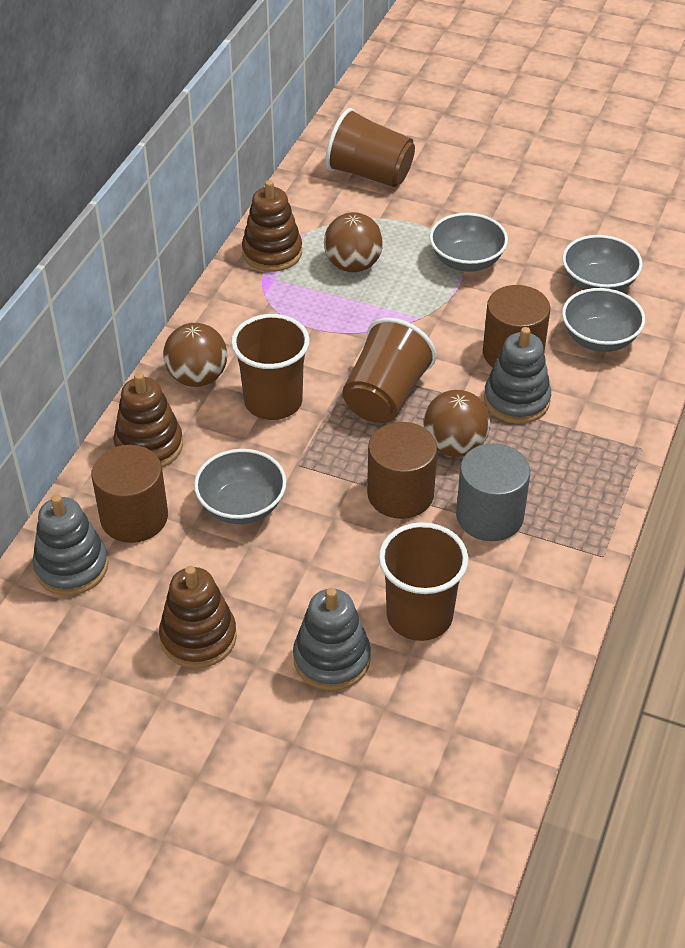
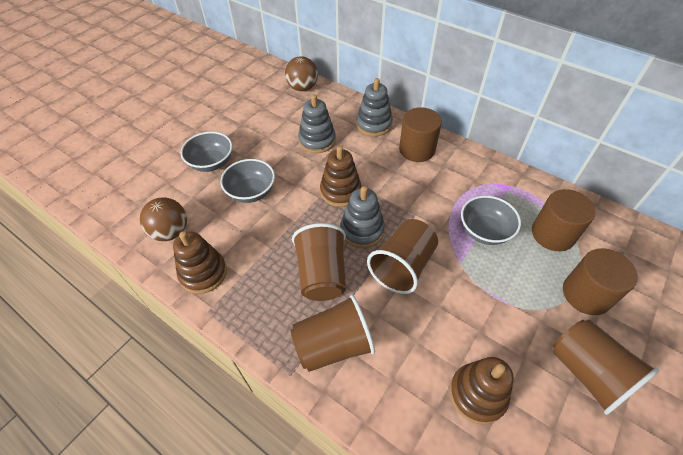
brown ball: 3 -> 2
grey bowl: 4 -> 3
grey cylinder: 1 -> 0

